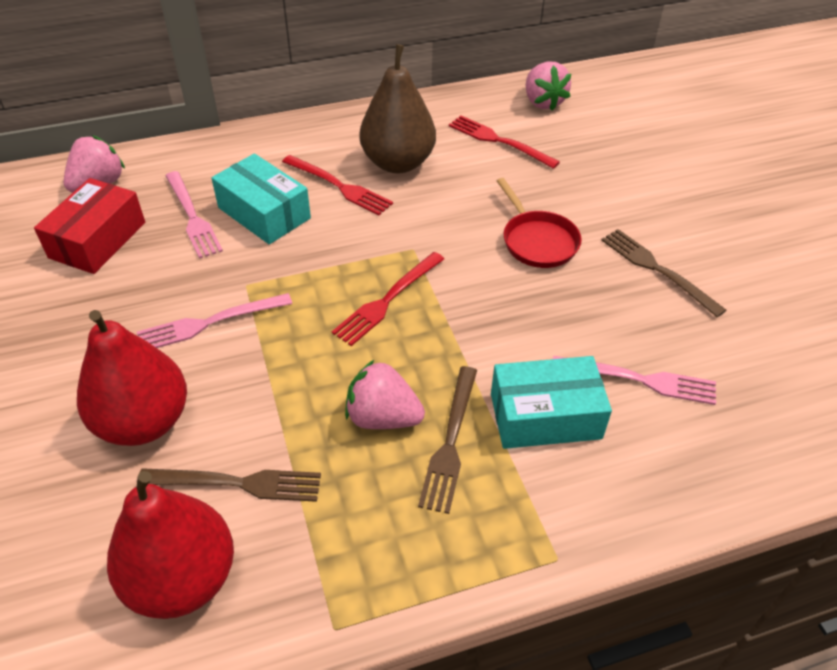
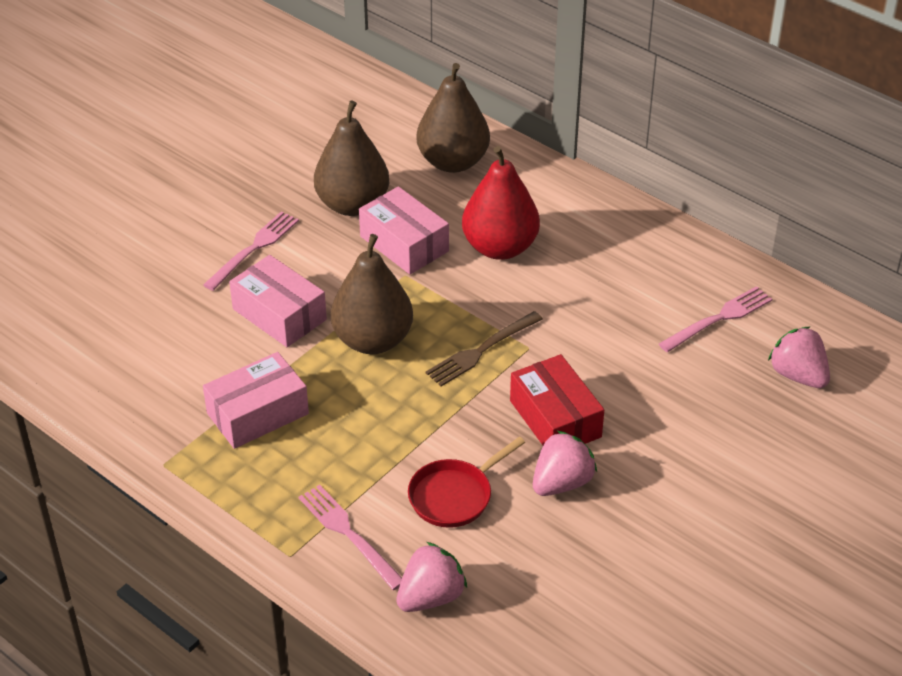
brown fork: 3 -> 1
brown pear: 1 -> 3
pink box: 0 -> 3
red fork: 3 -> 0
red pear: 2 -> 1
turquoise box: 2 -> 0

